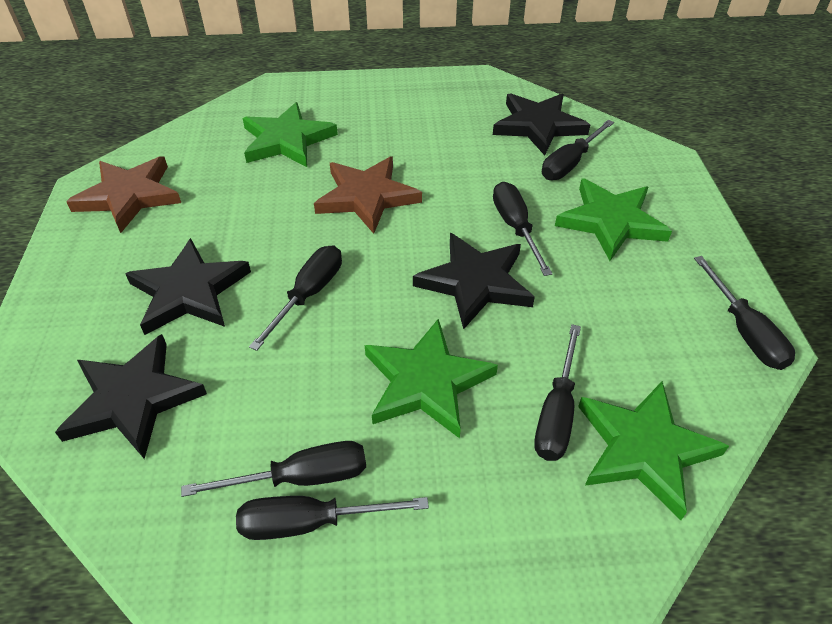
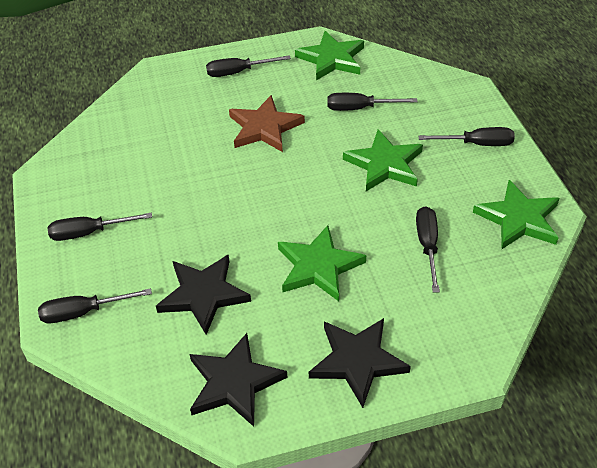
black screwdriver: 7 -> 6
black star: 4 -> 3
brown star: 2 -> 1

